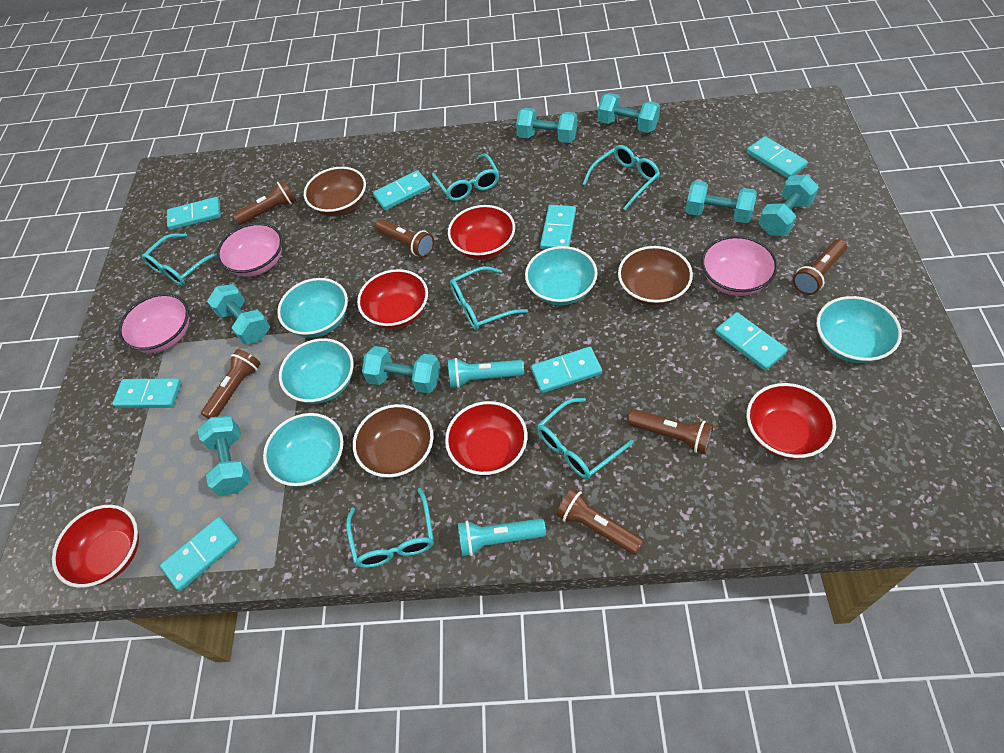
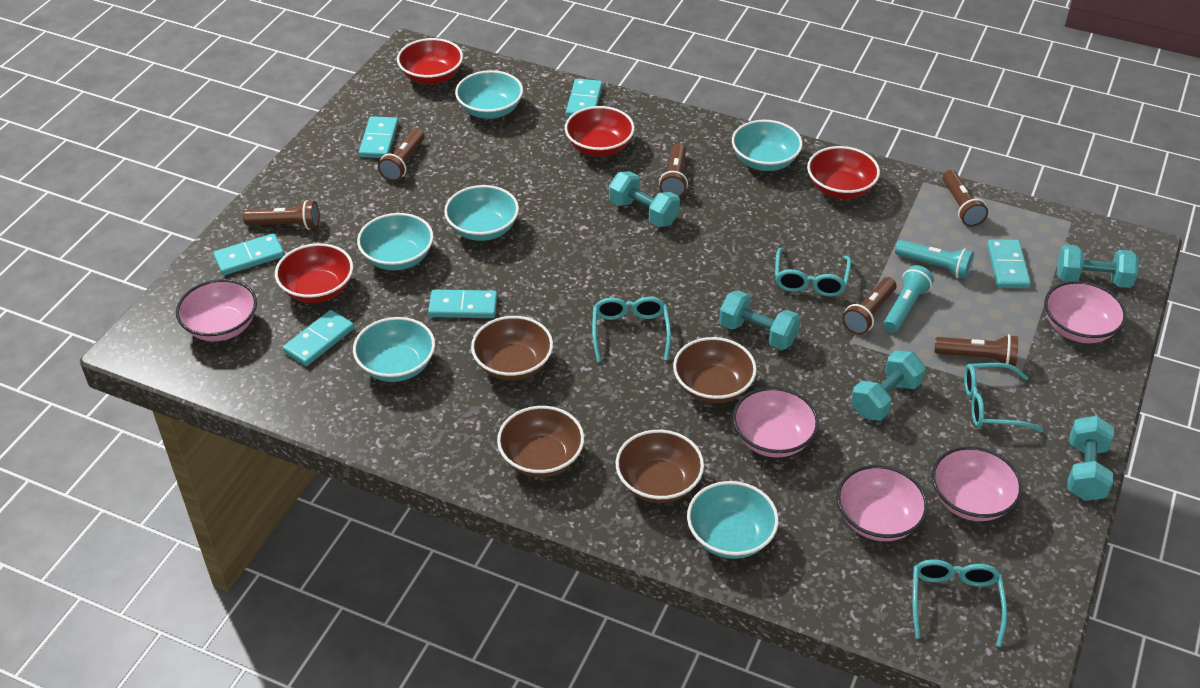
brown bowl: 3 -> 4
pink bowl: 3 -> 5
red bowl: 5 -> 4
turquoise bowl: 5 -> 6
turquoise domino: 8 -> 6
turquoise dumbbell: 7 -> 5
turquoise glasses: 6 -> 4

